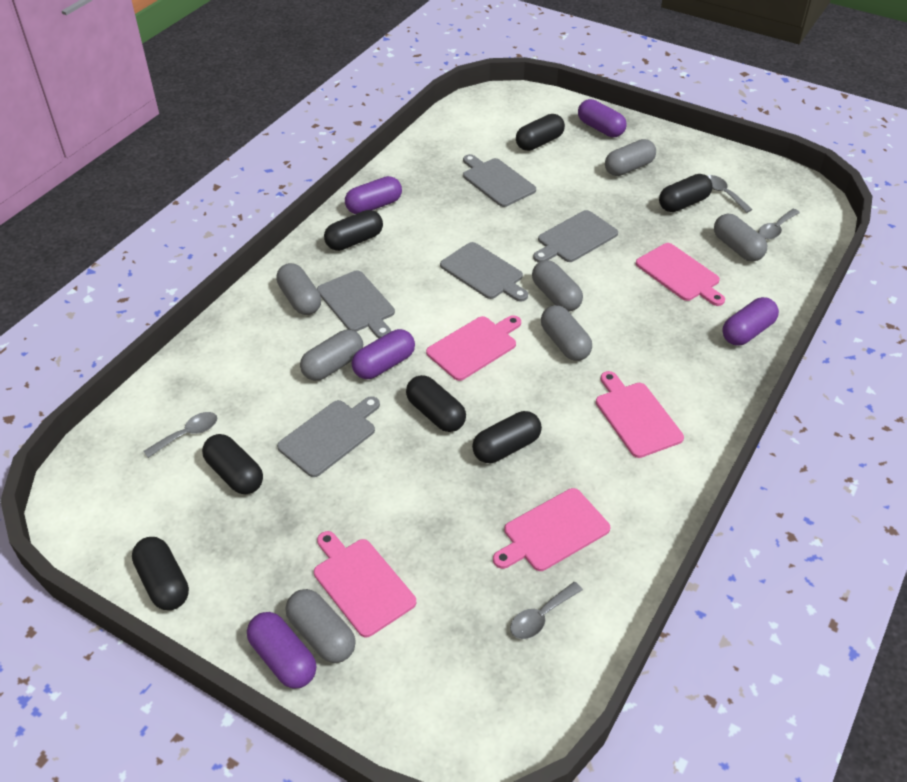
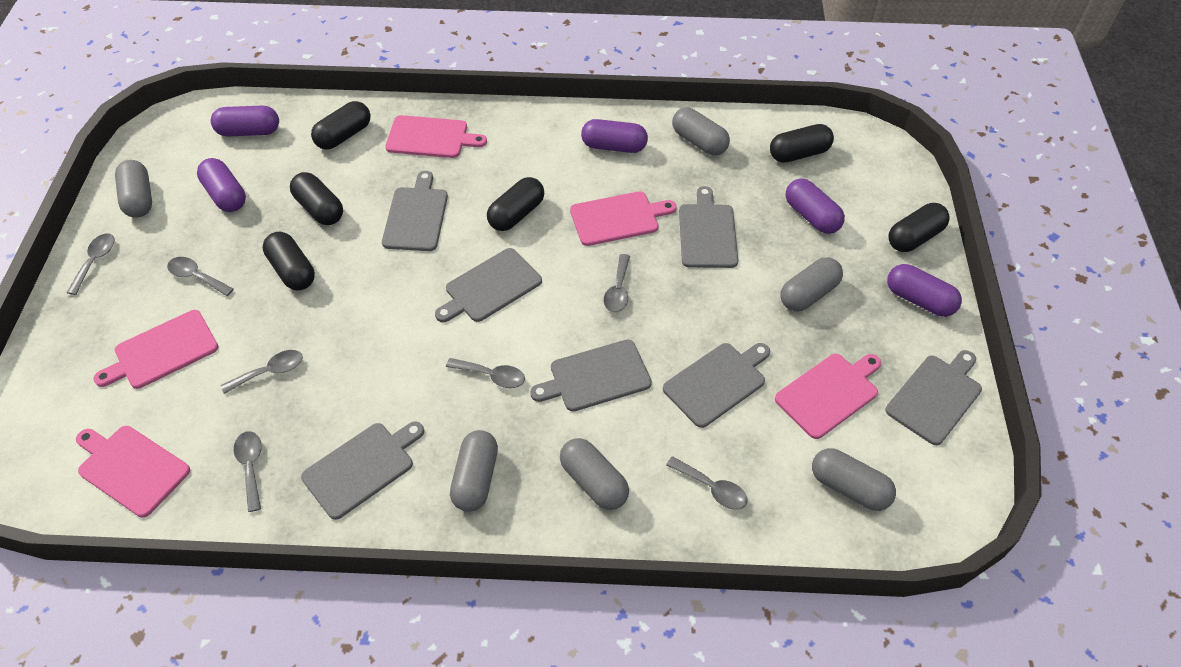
black capsule: 7 -> 6
grey capsule: 7 -> 6
grey cutting board: 5 -> 7
grey spoon: 4 -> 7

